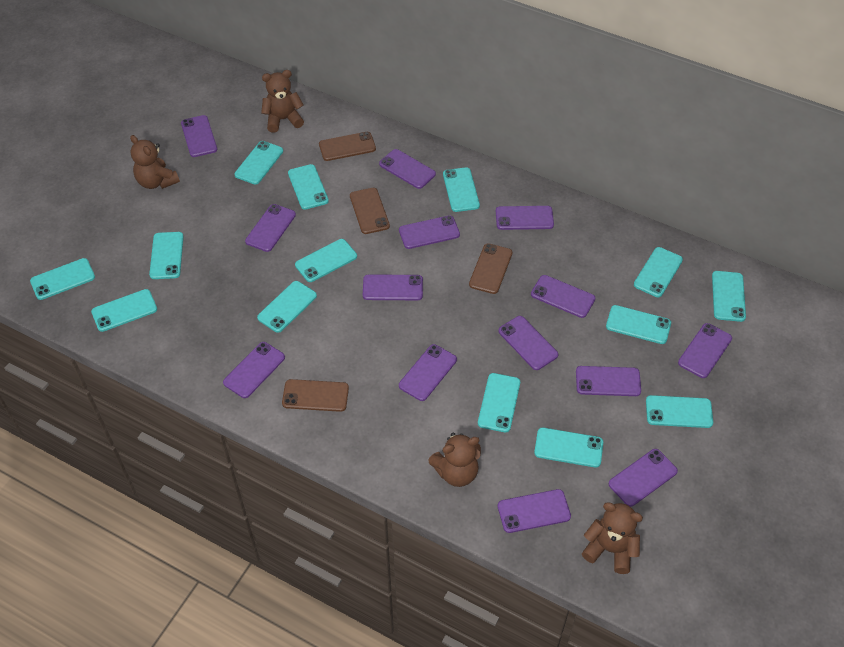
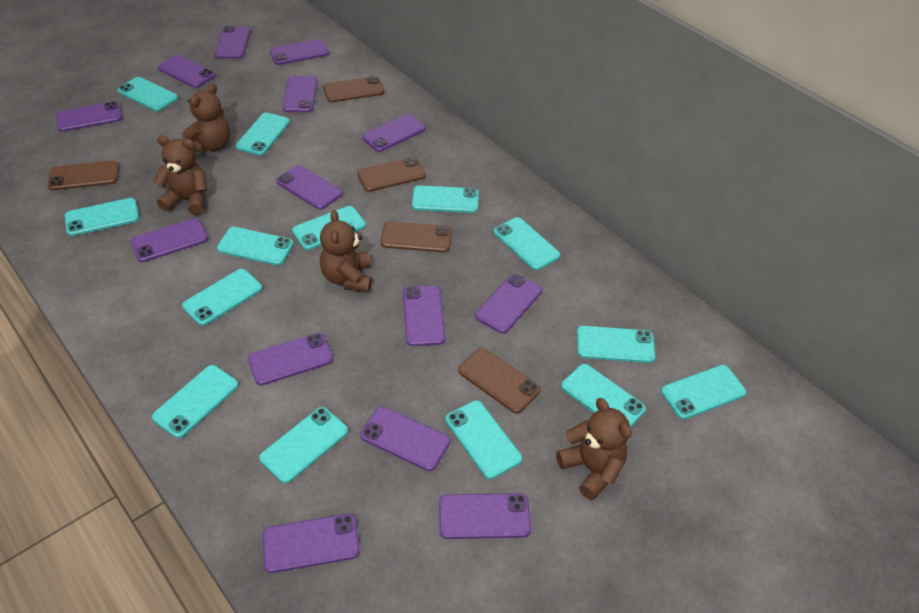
brown phone: 4 -> 5

